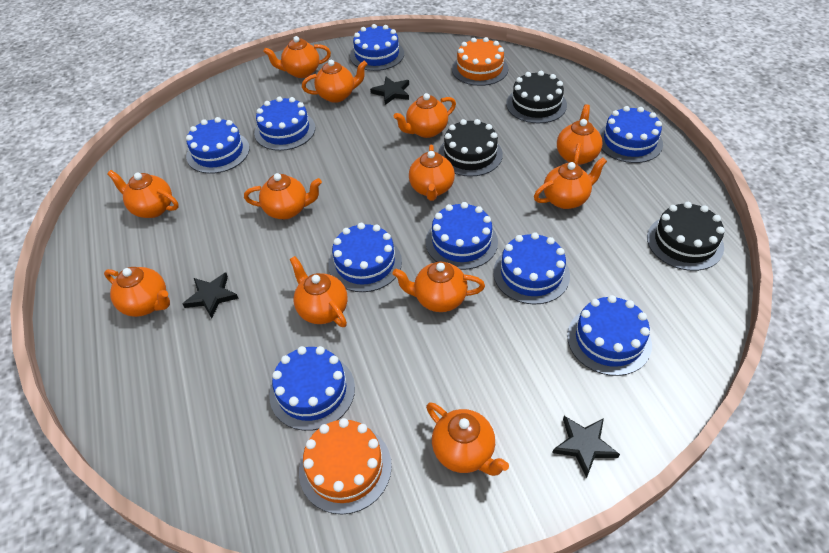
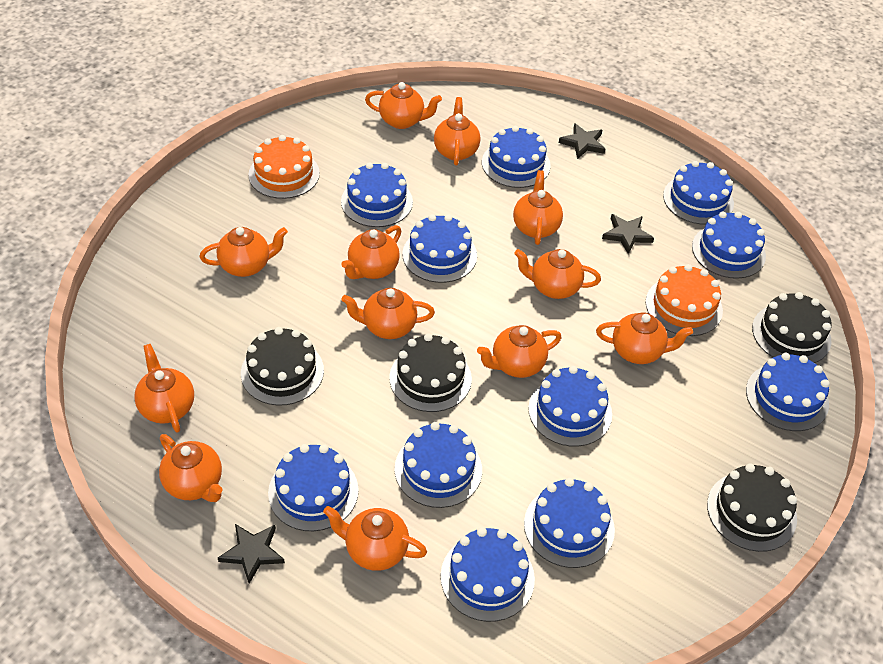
black cake: 3 -> 4
blue cake: 9 -> 11

